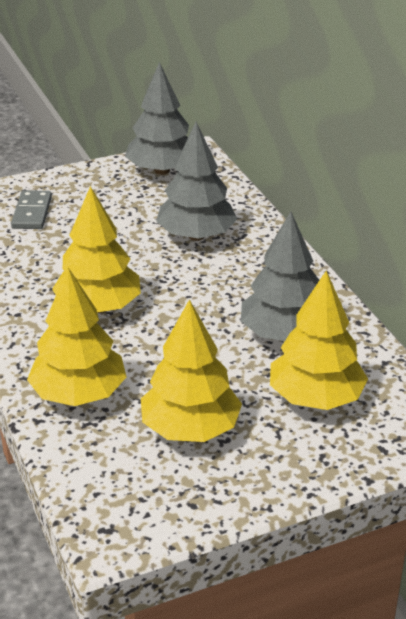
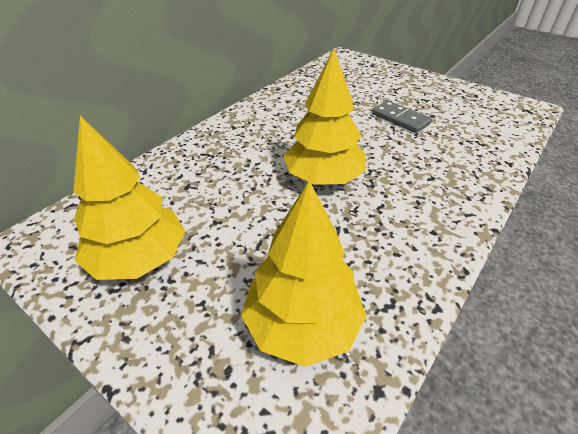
grey tree: 3 -> 0
yellow tree: 4 -> 3

